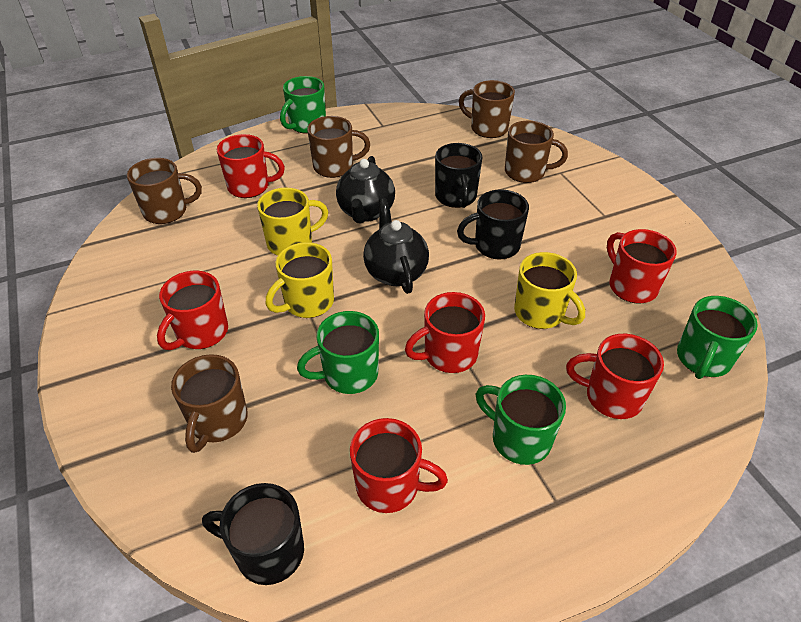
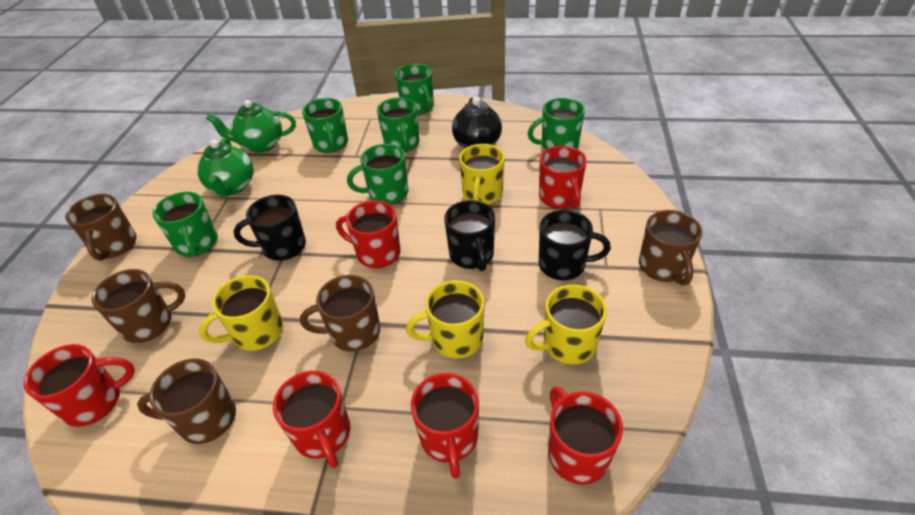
black teapot: 2 -> 1
green mug: 4 -> 6
green teapot: 0 -> 2
yellow mug: 3 -> 4

